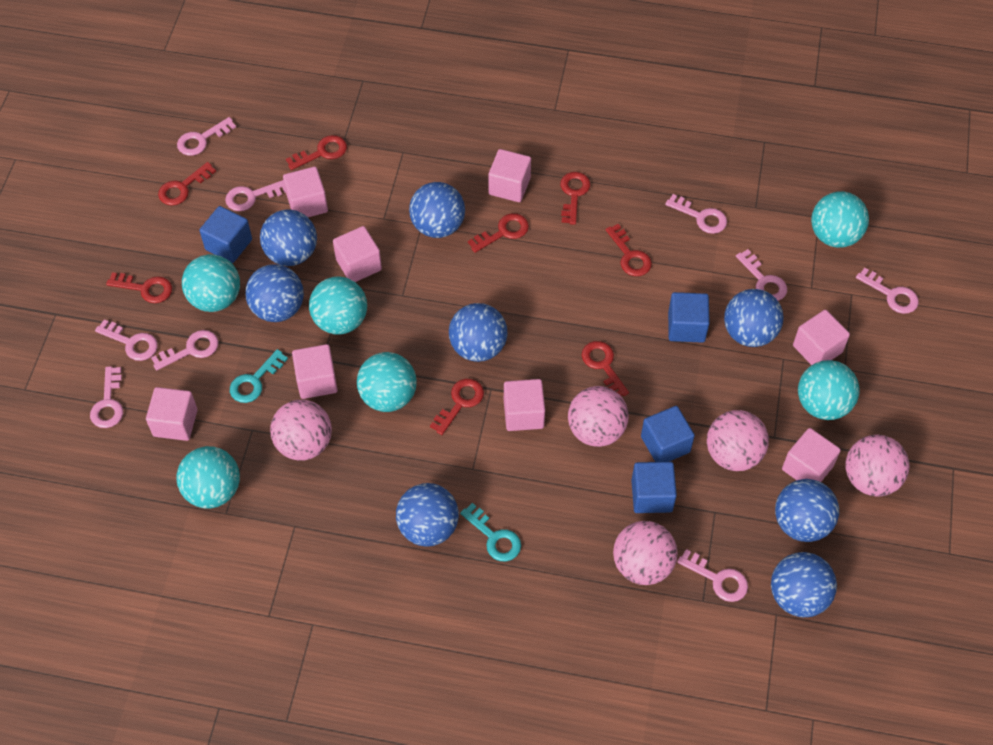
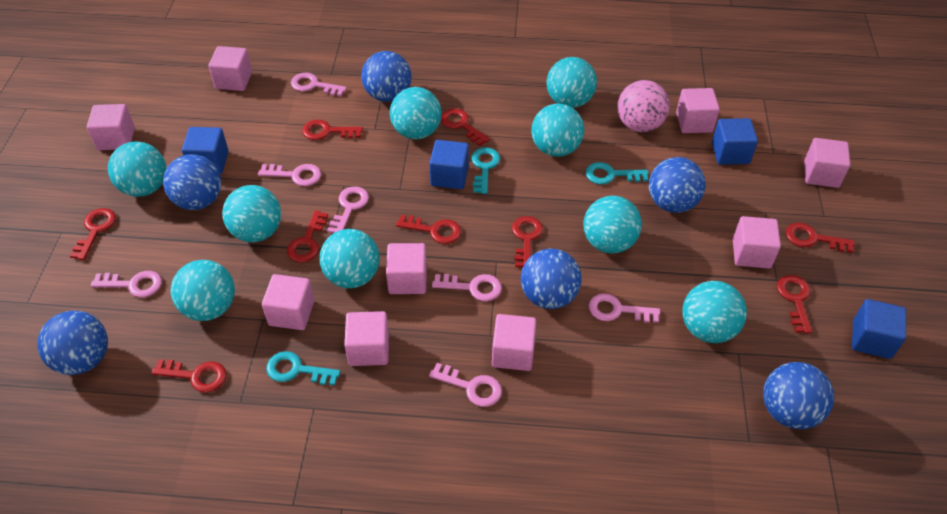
blue ball: 8 -> 6
pink ball: 5 -> 1
pink cube: 8 -> 9
pink key: 9 -> 7
red key: 8 -> 9
turquoise ball: 6 -> 9
turquoise key: 2 -> 3

